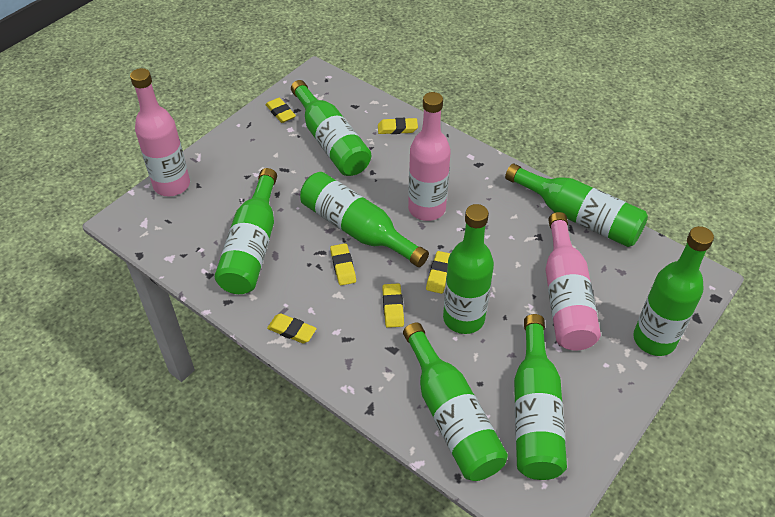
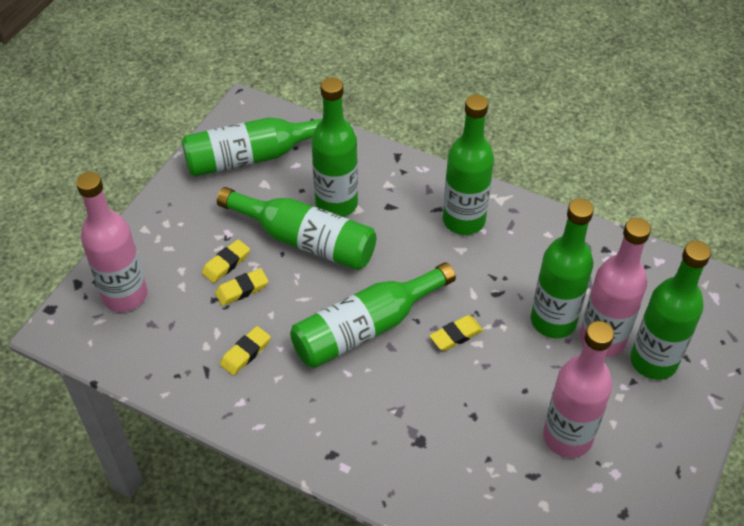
green bottle: 8 -> 7
yellow eraser: 6 -> 4

